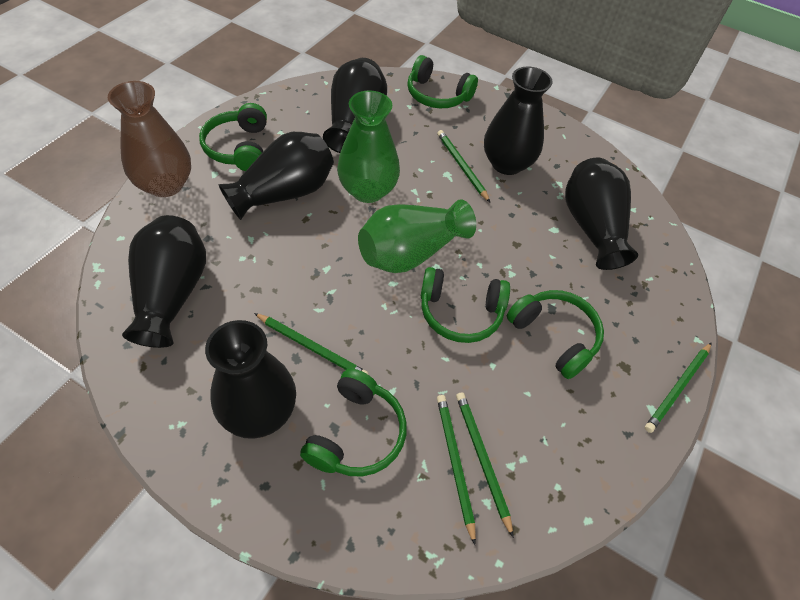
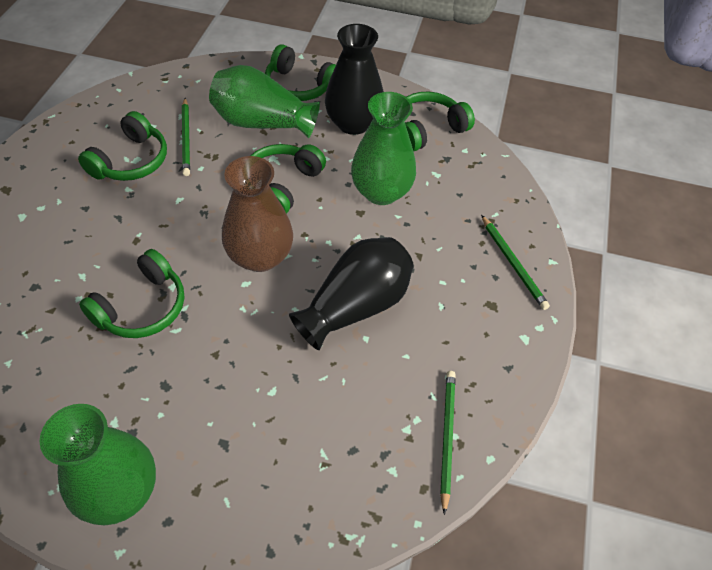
black vase: 6 -> 2
green pencil: 5 -> 3
green vase: 2 -> 3

